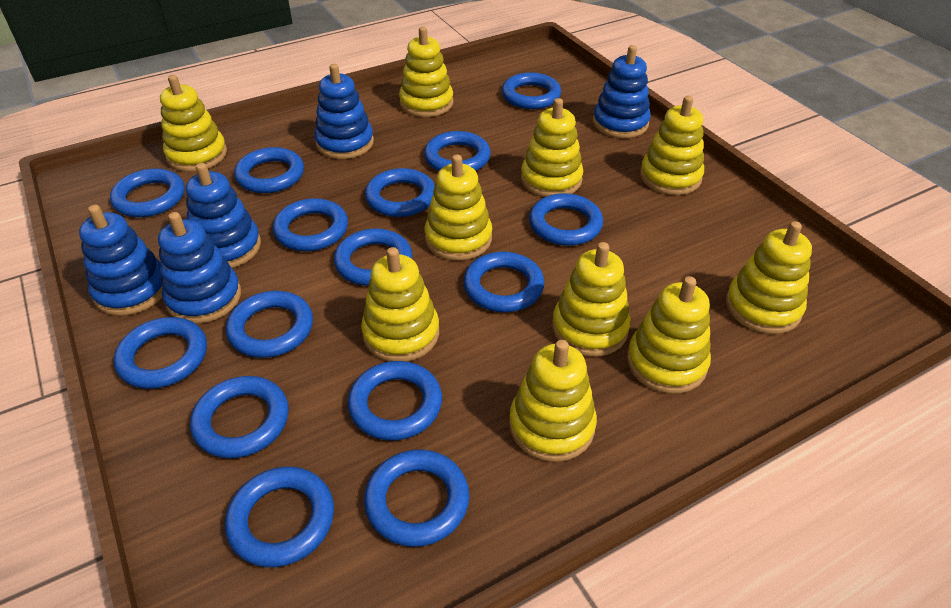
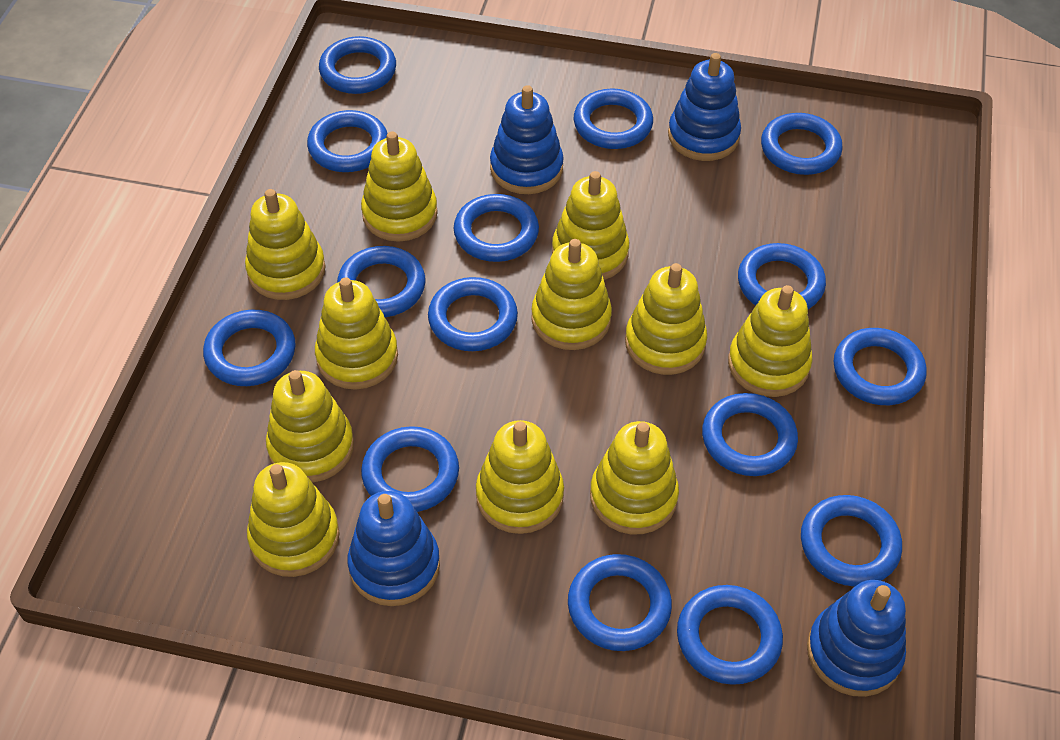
blue stacking toy: 5 -> 4
yellow stacking toy: 10 -> 11

